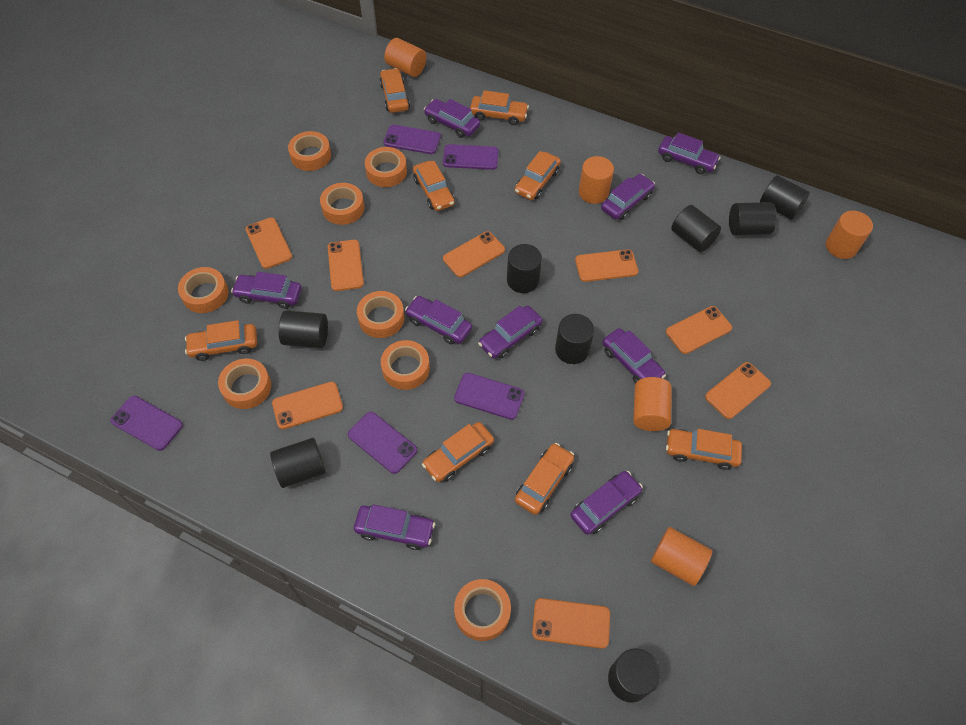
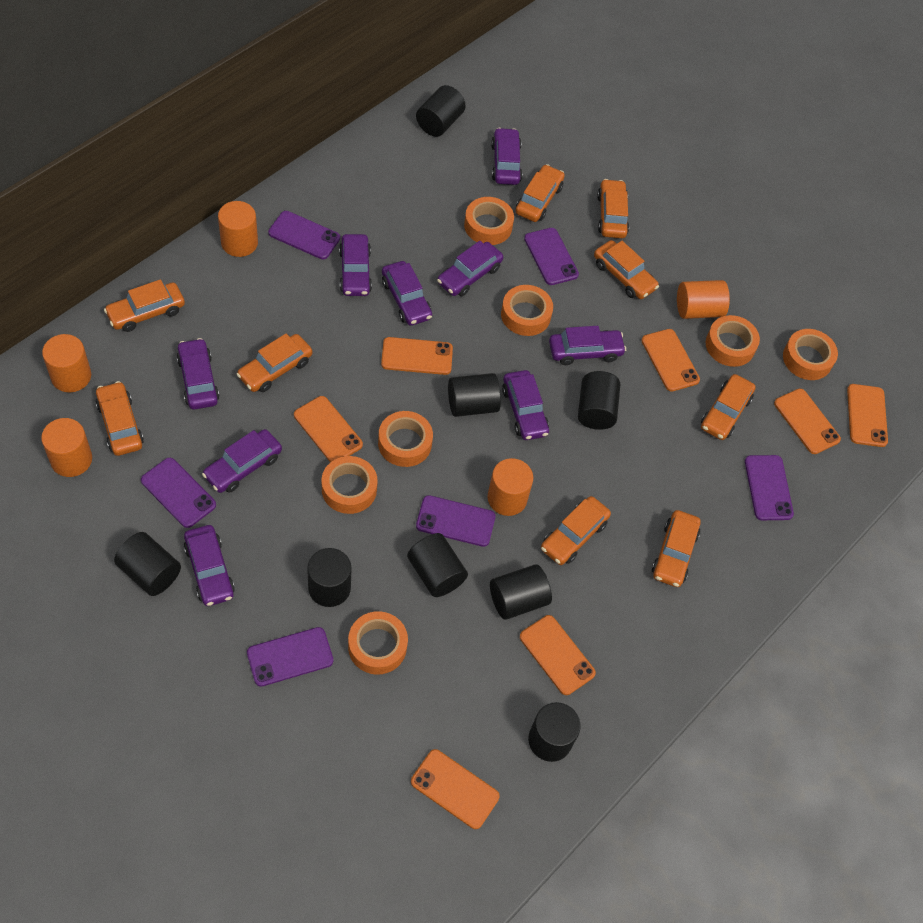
orange car: 8 -> 9
orange phone: 8 -> 7
orange tape: 8 -> 7
purple phone: 5 -> 6

